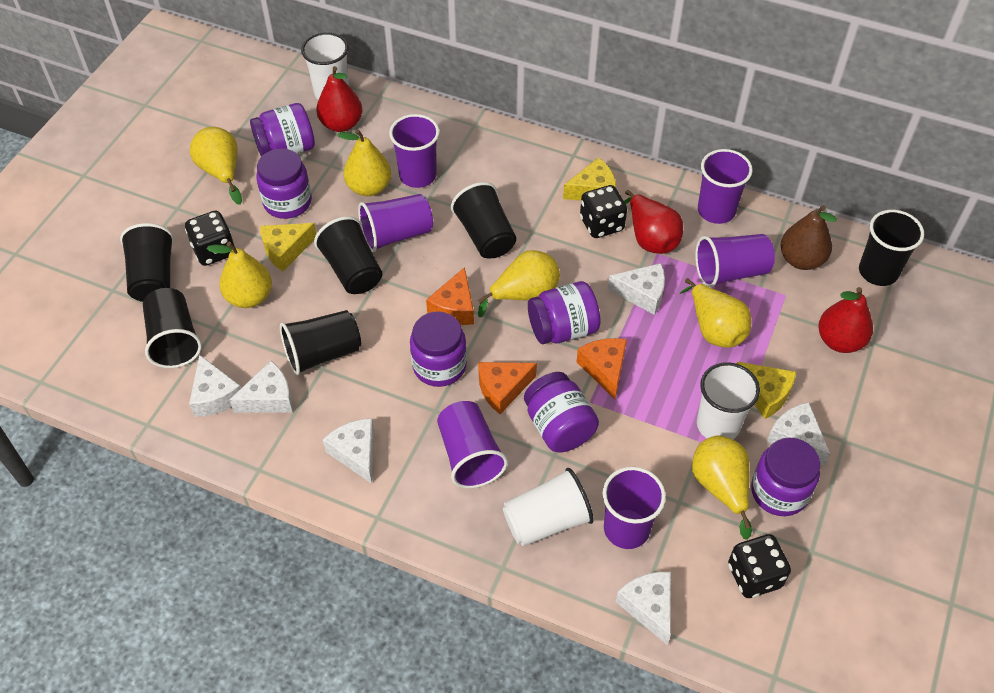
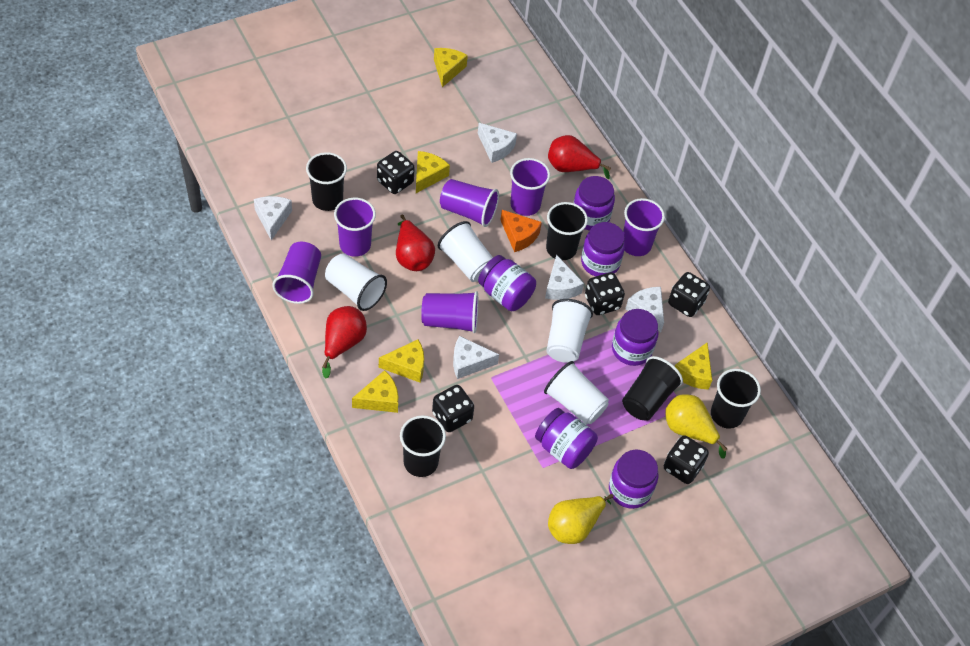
black cup: 6 -> 5
black dice: 3 -> 5
brown pear: 1 -> 0
orange cheese: 3 -> 1
white cheese: 6 -> 5
white cup: 3 -> 4
yellow cheese: 3 -> 5
yellow pear: 6 -> 2

